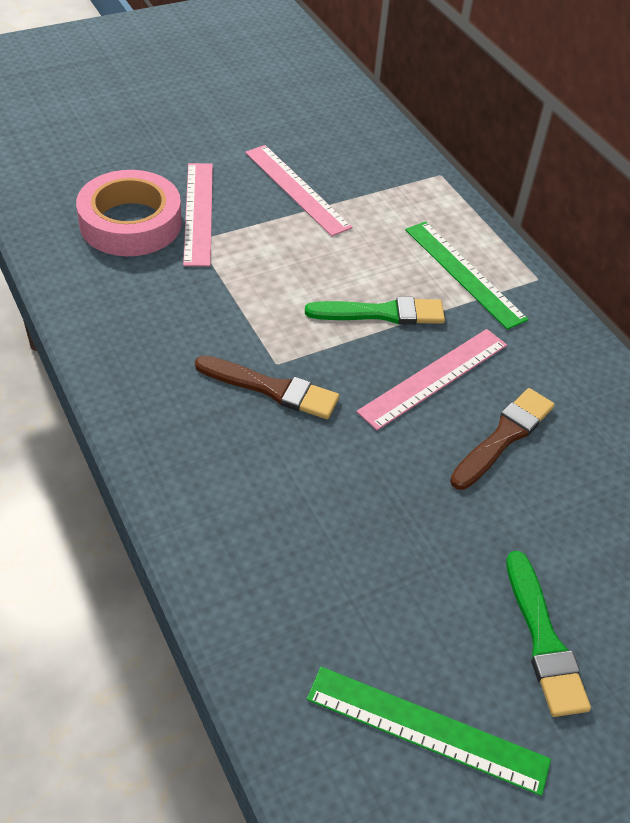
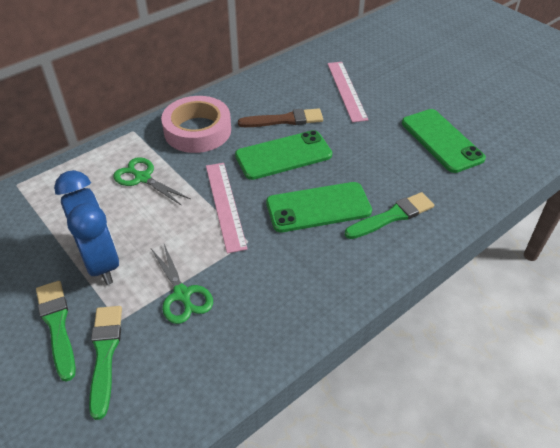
blue clock: 0 -> 1
brown brush: 2 -> 1
green brush: 2 -> 3
green phone: 0 -> 3
green ruler: 2 -> 0
green scissors: 0 -> 2
pink ruler: 3 -> 2

